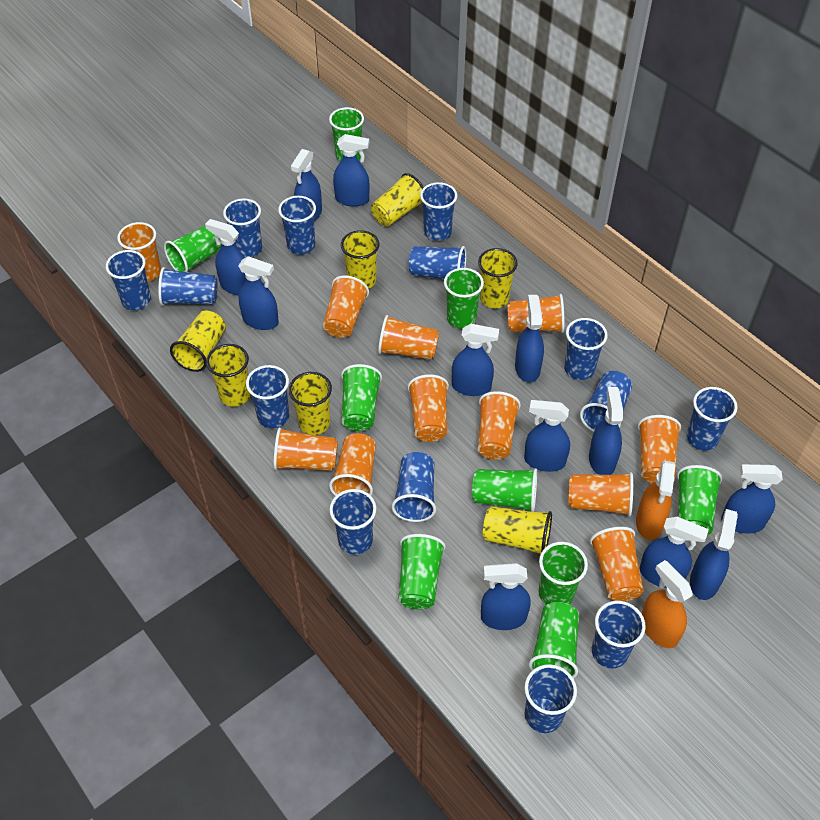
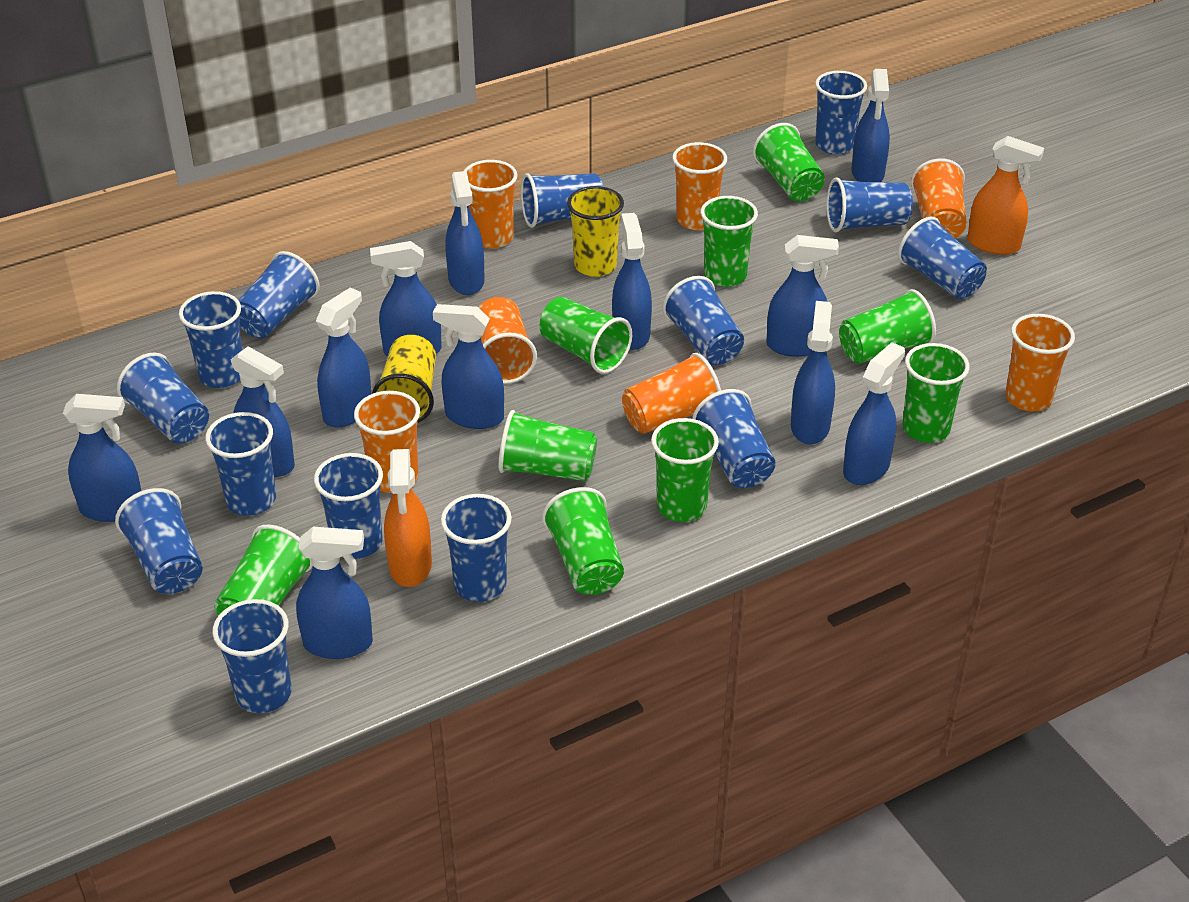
orange cup: 11 -> 7
yellow cup: 7 -> 2

